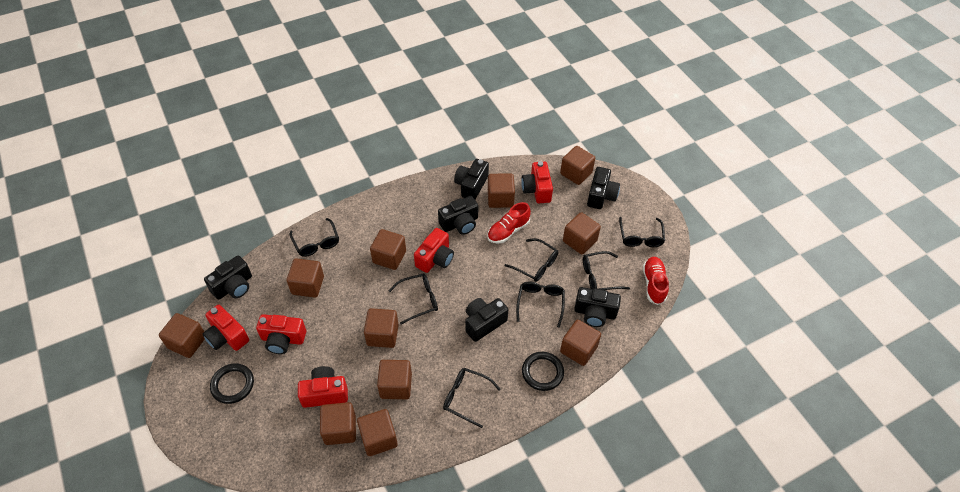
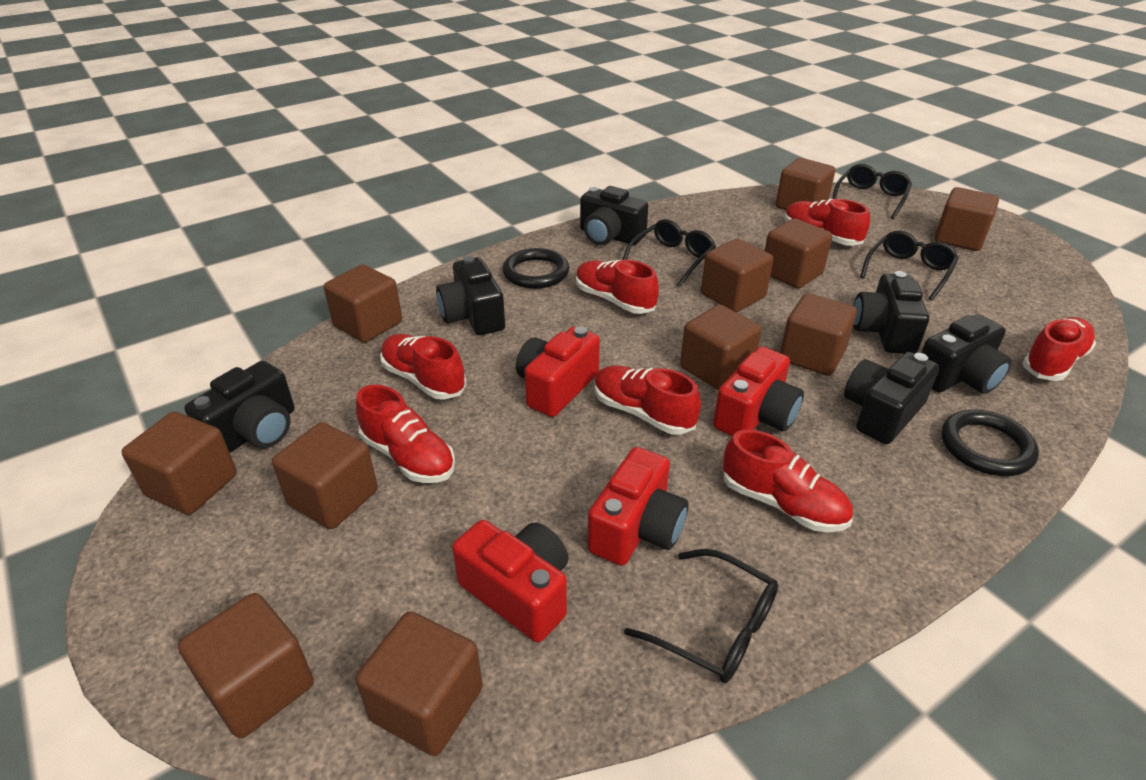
black glasses: 7 -> 4
red camera: 5 -> 4
red shoe: 2 -> 7

